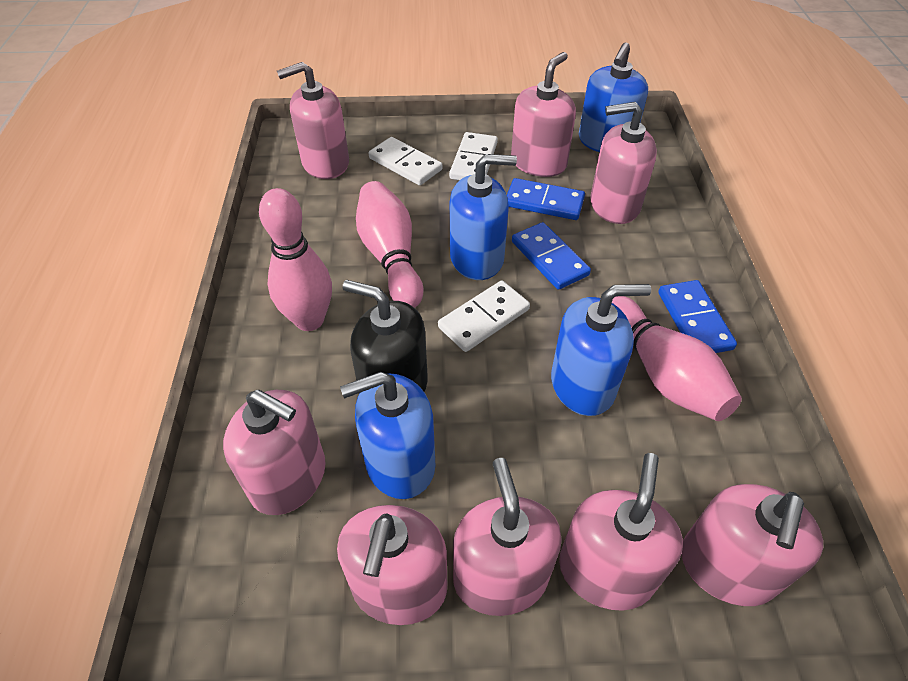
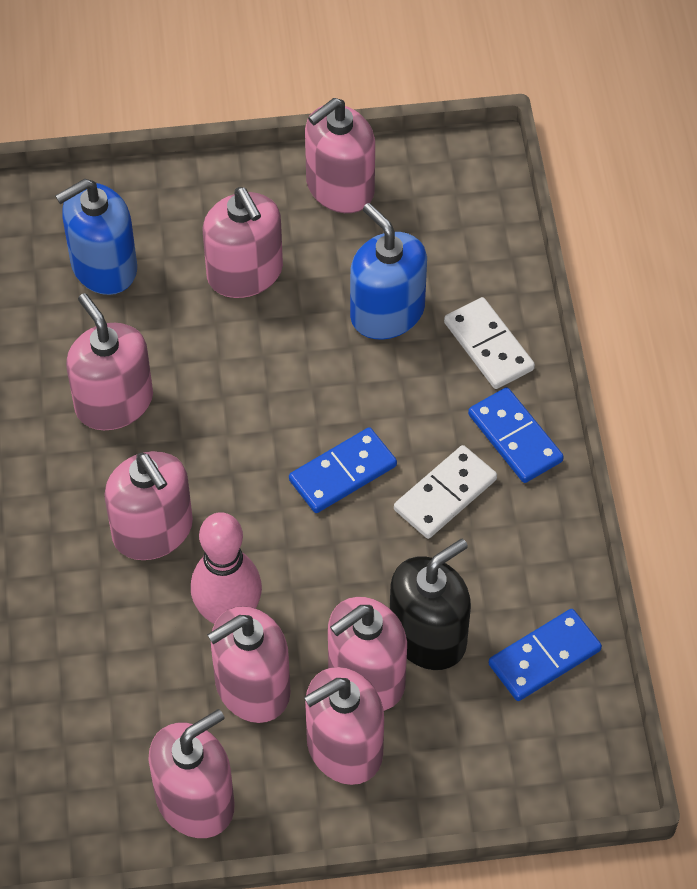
blue soap dispenser: 4 -> 2
pink bowling pin: 3 -> 1
white domino: 3 -> 2

